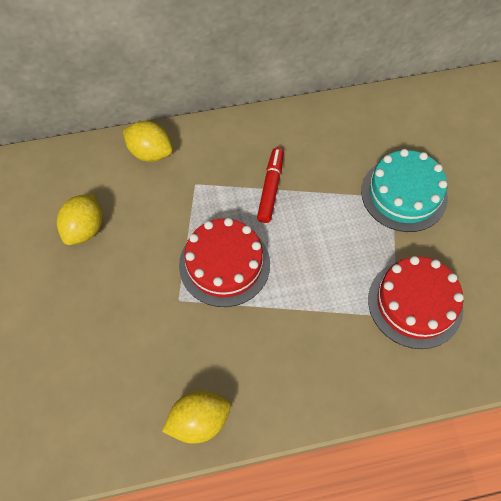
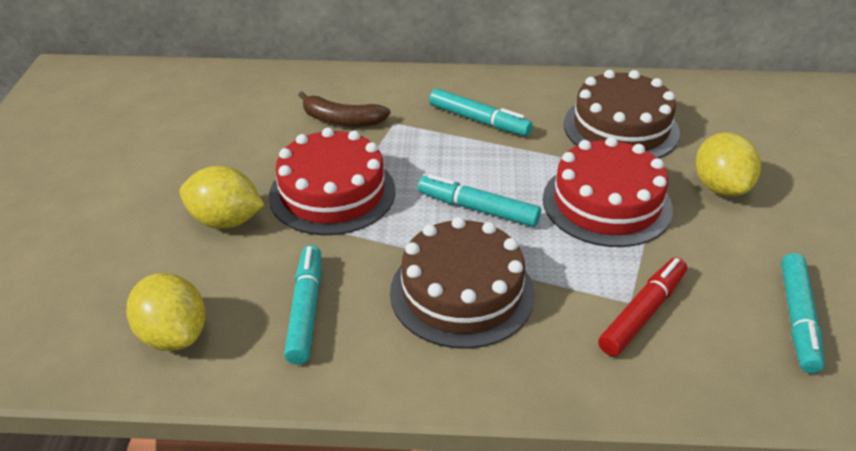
brown banana: 0 -> 1
brown cake: 0 -> 2
turquoise cake: 1 -> 0
turquoise marker: 0 -> 4

